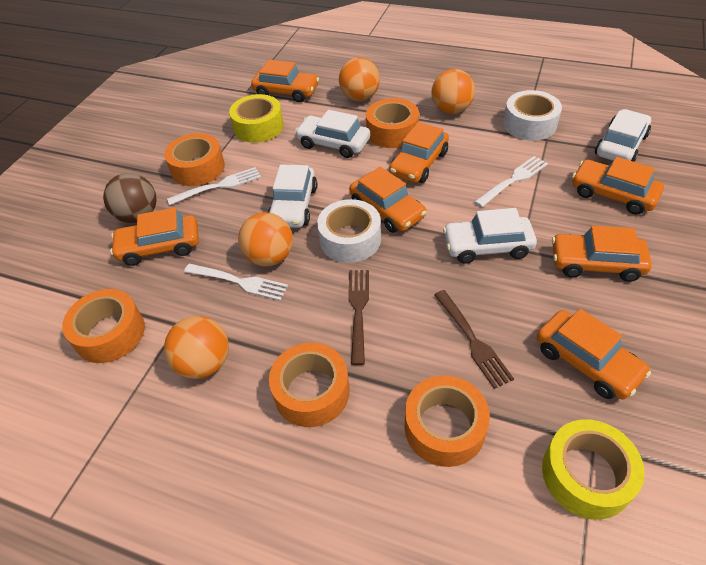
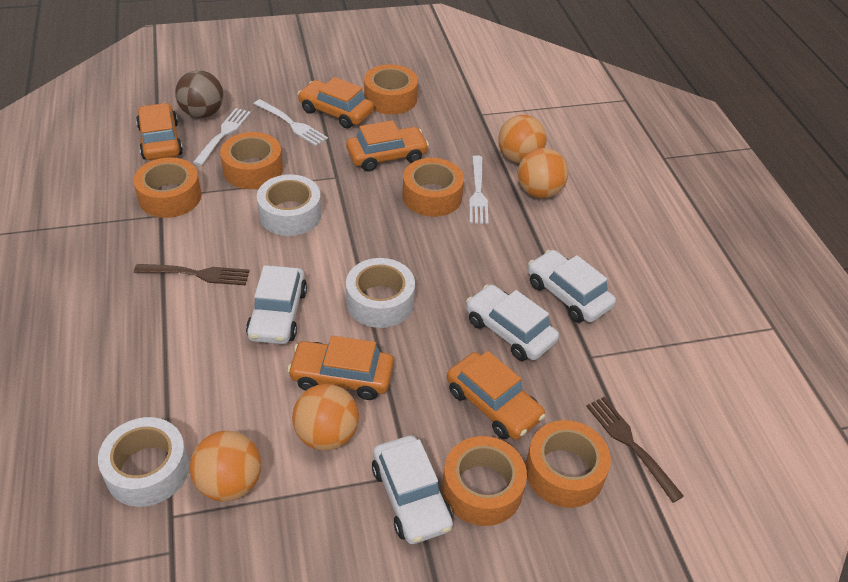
orange car: 7 -> 5
orange tape: 5 -> 6
white tape: 2 -> 3
yellow tape: 2 -> 0

